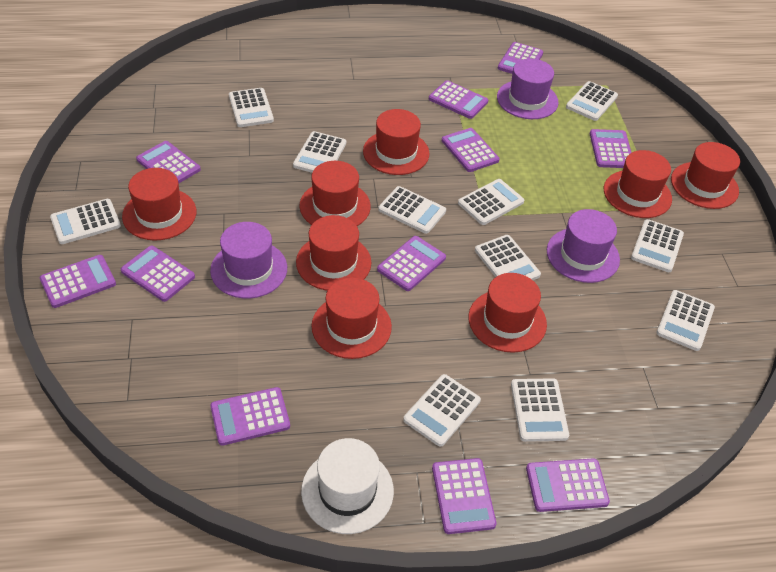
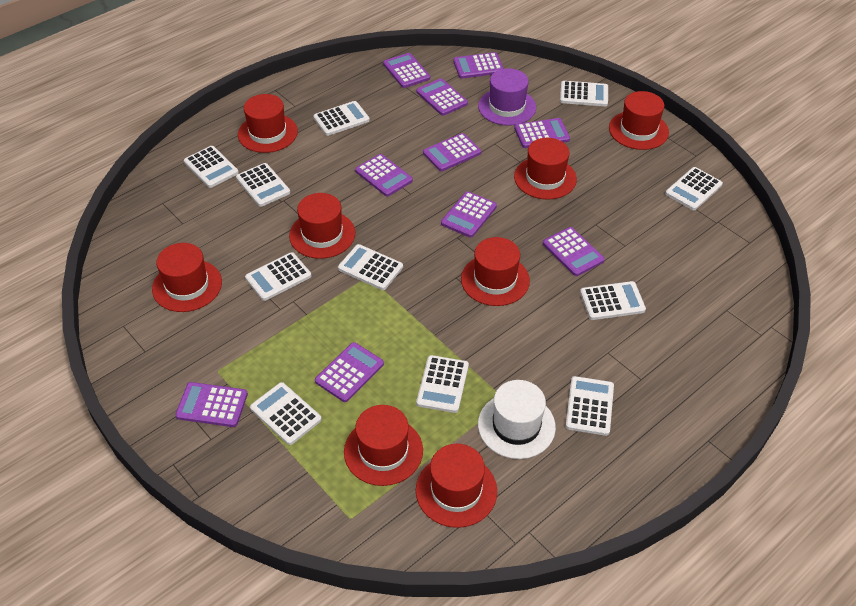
purple calculator: 11 -> 10
purple hat: 3 -> 1

